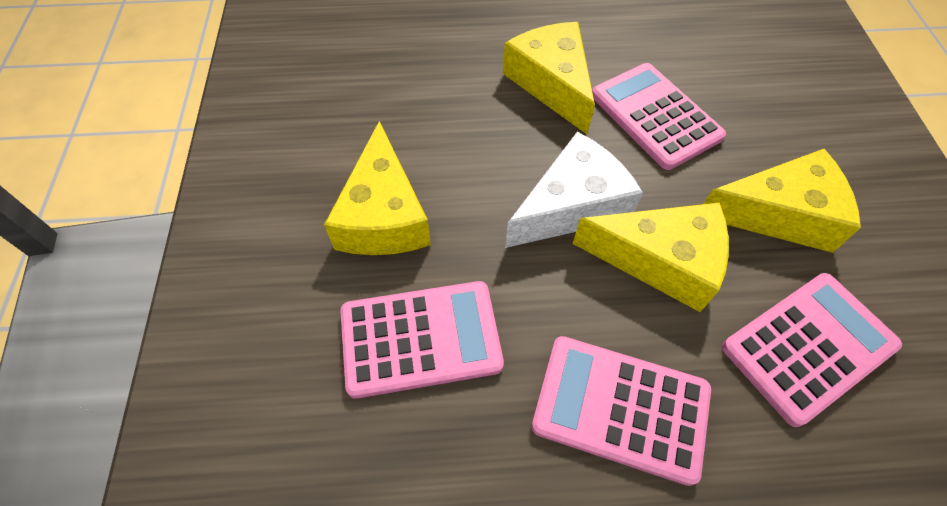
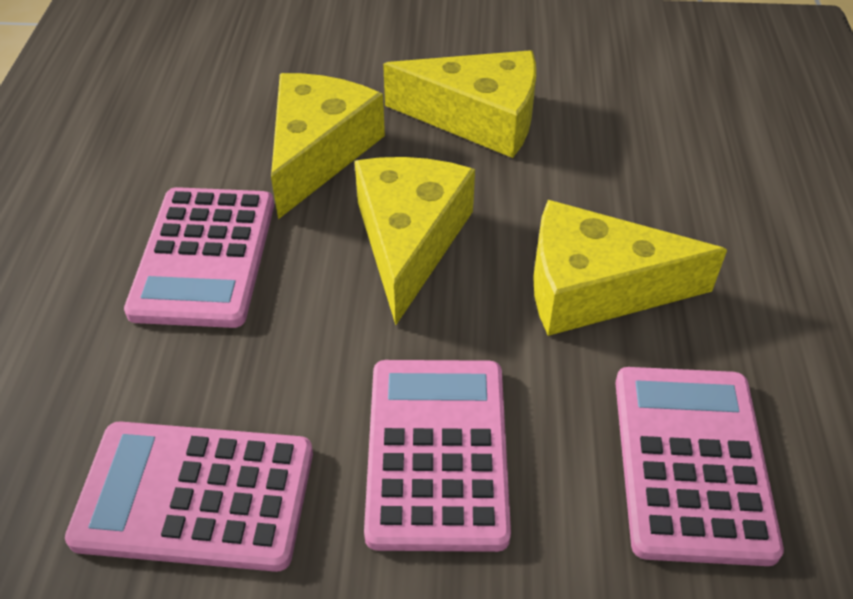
white cheese: 1 -> 0

